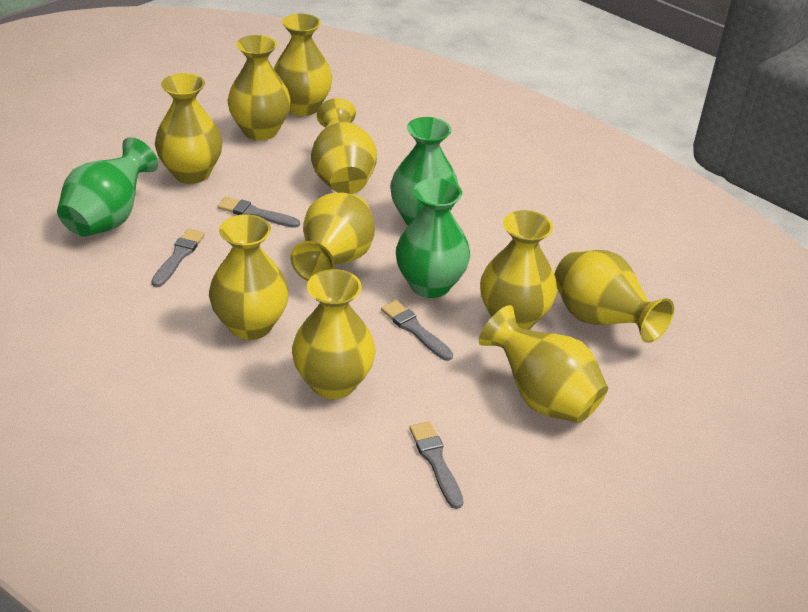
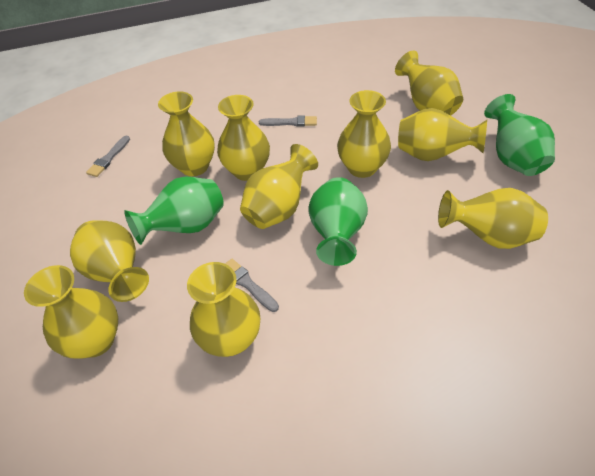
grey brush: 4 -> 3

